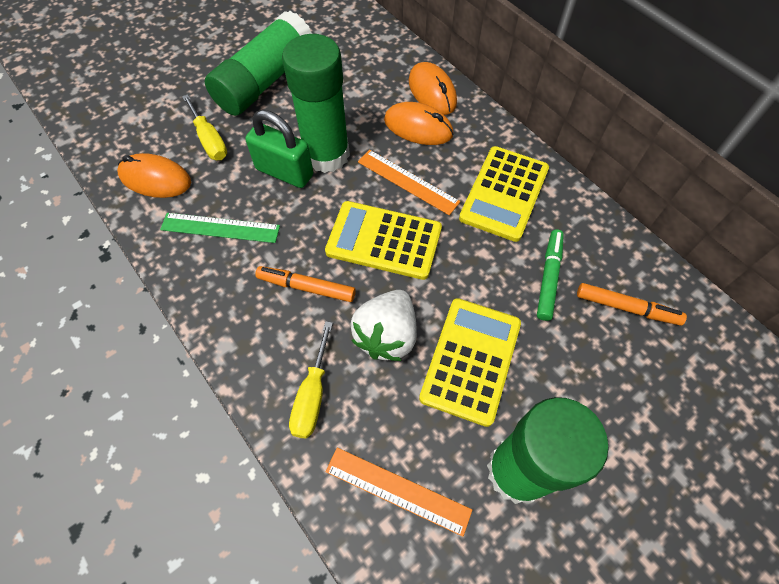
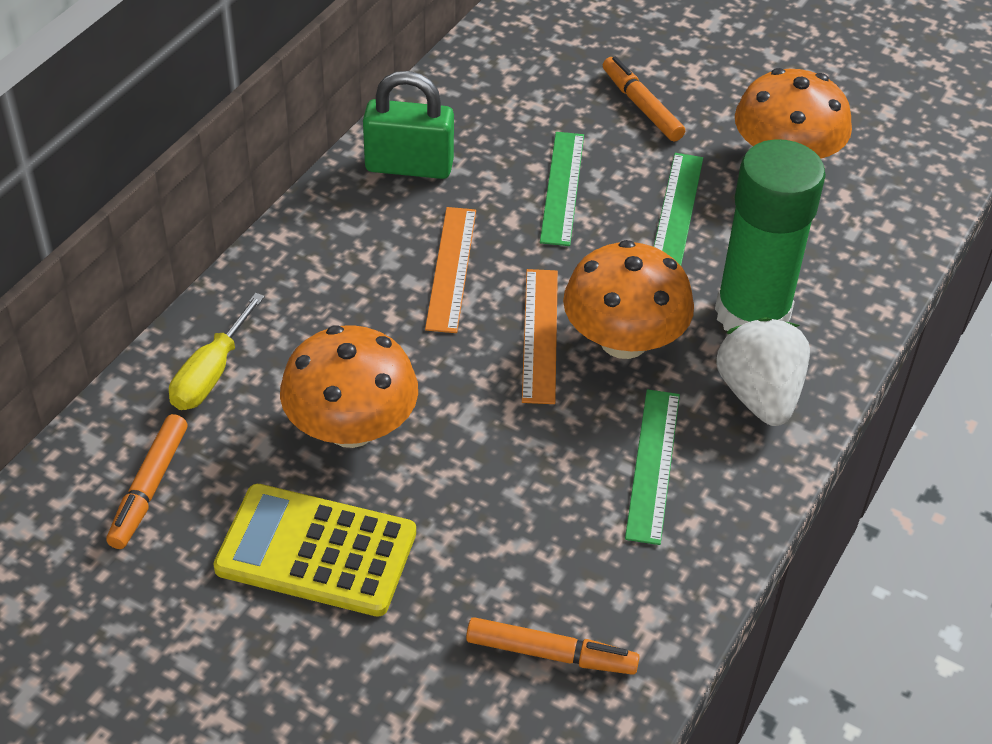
green glue stick: 3 -> 1
green marker: 1 -> 0
green ruler: 1 -> 3
orange marker: 2 -> 3
orange mouse: 3 -> 0
orange mushroom: 0 -> 3
yellow calculator: 3 -> 1
yellow screwdriver: 2 -> 1

